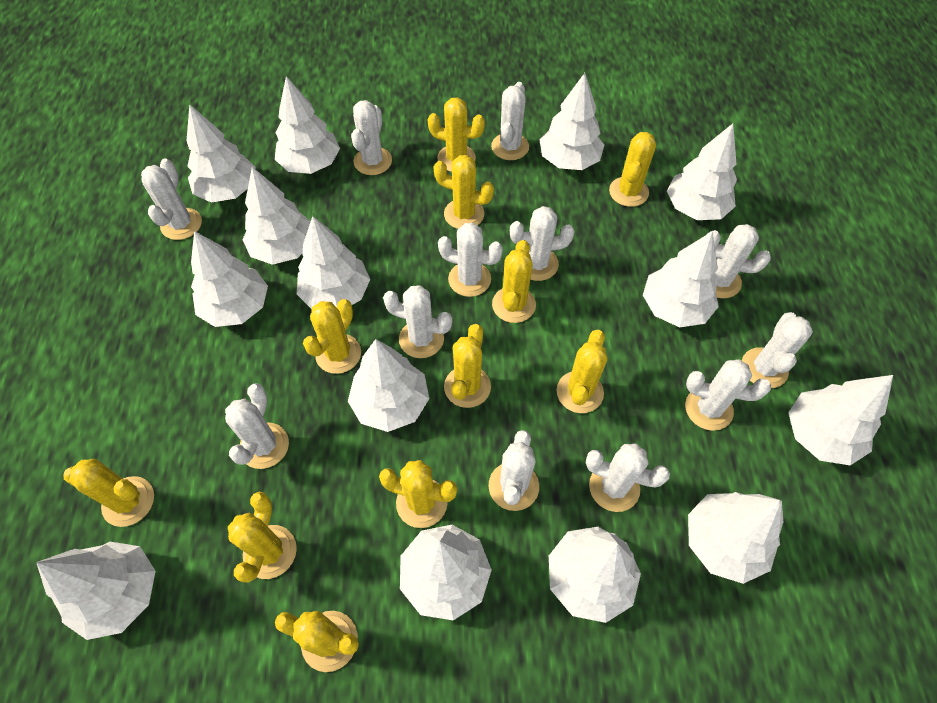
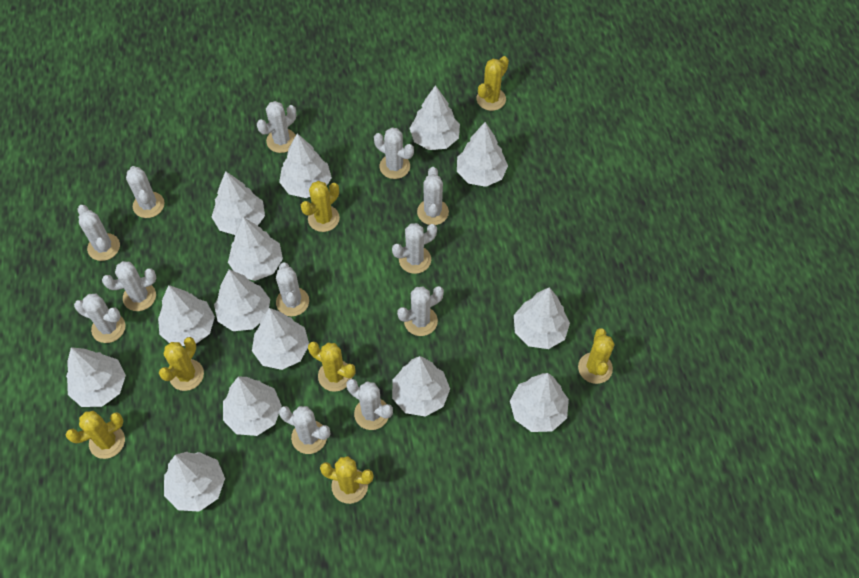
yellow cactus: 11 -> 7

